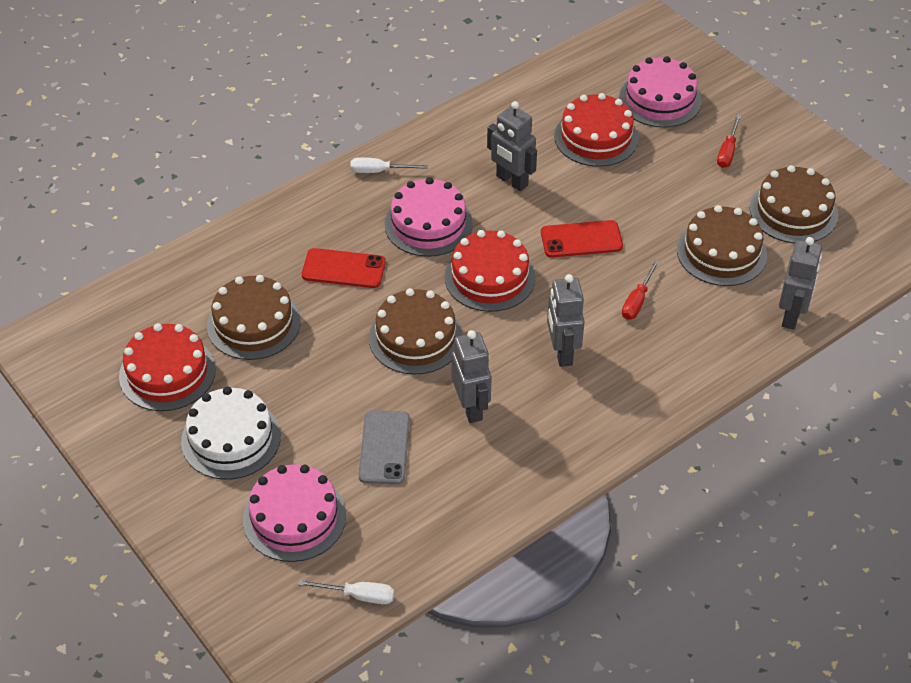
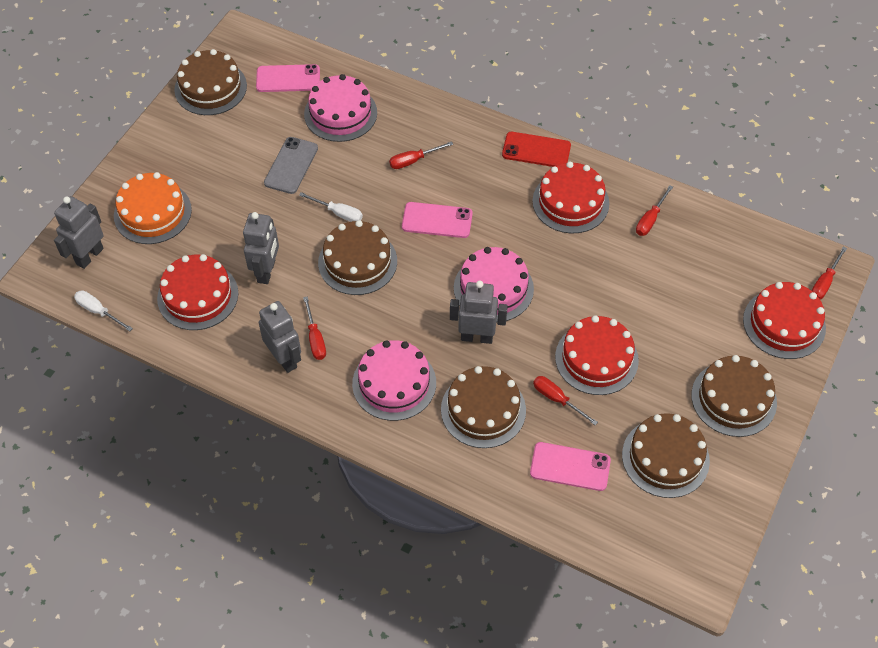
brown cake: 4 -> 5
orange cake: 0 -> 1
pink phone: 0 -> 3
red cake: 3 -> 4
red phone: 2 -> 1
red screwdriver: 2 -> 5
white cake: 1 -> 0

